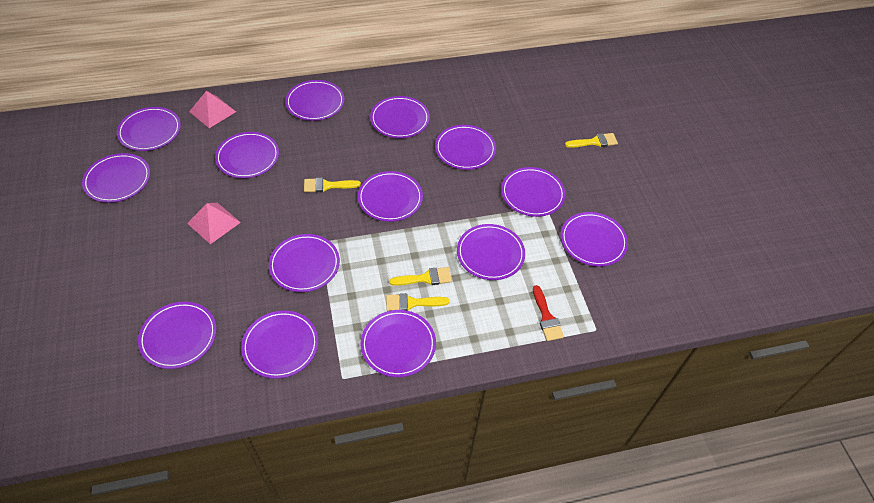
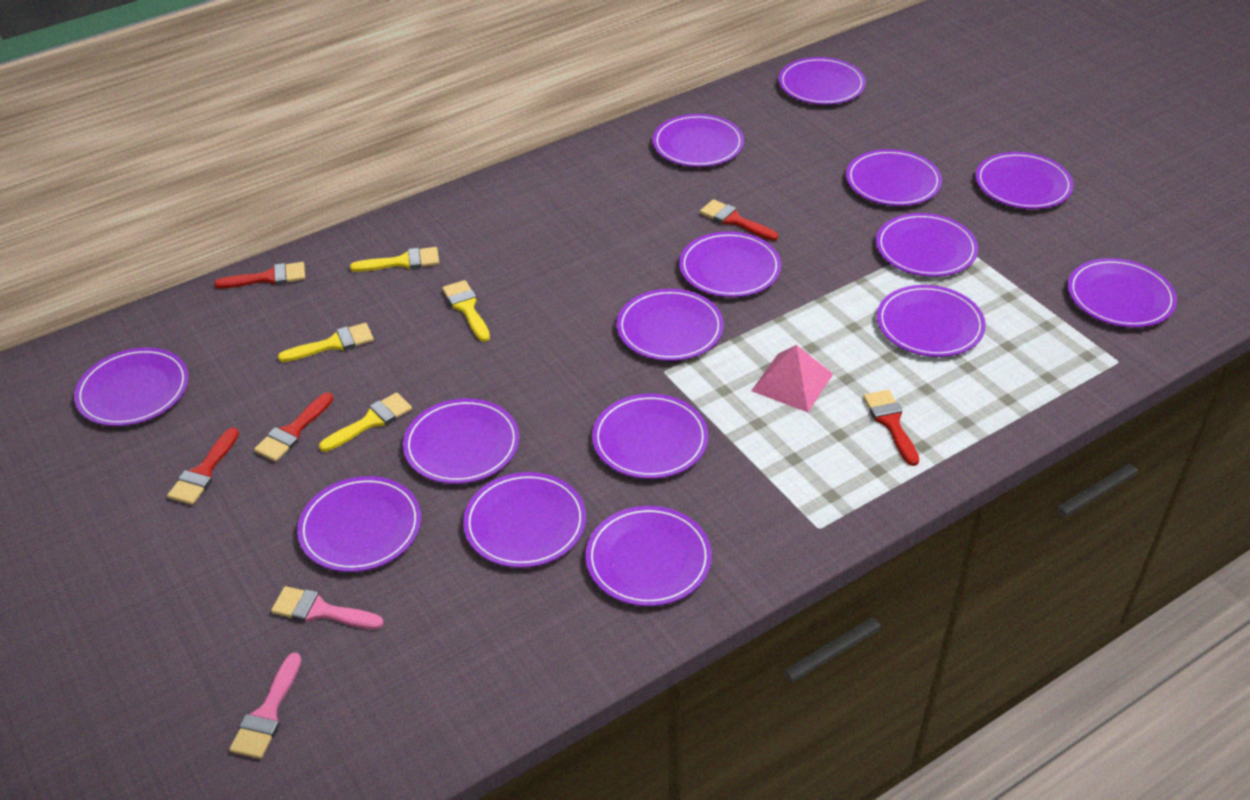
pink brush: 0 -> 2
pink pyramid: 2 -> 1
purple plate: 14 -> 15
red brush: 1 -> 5

